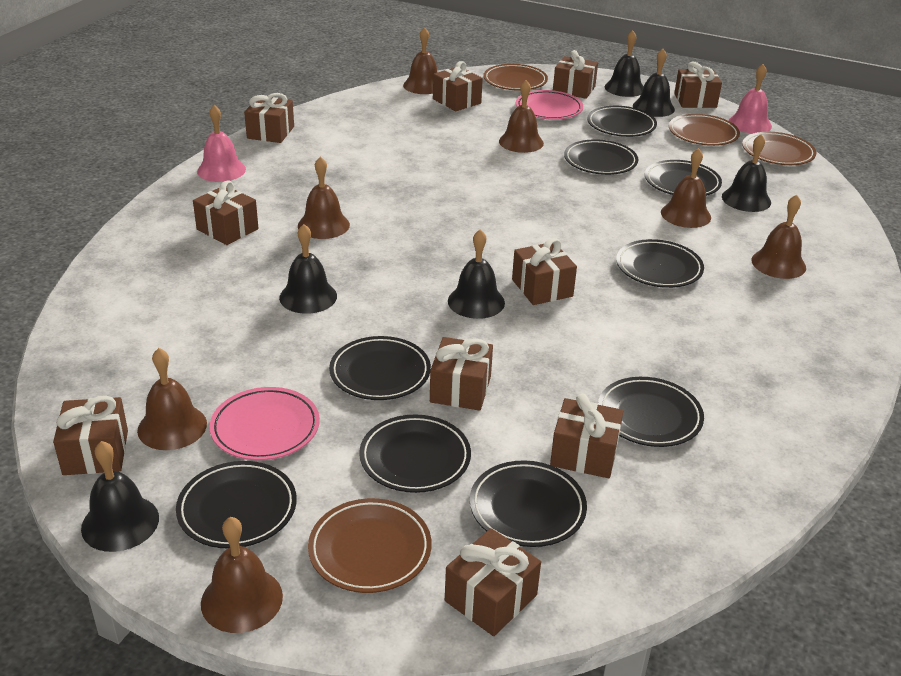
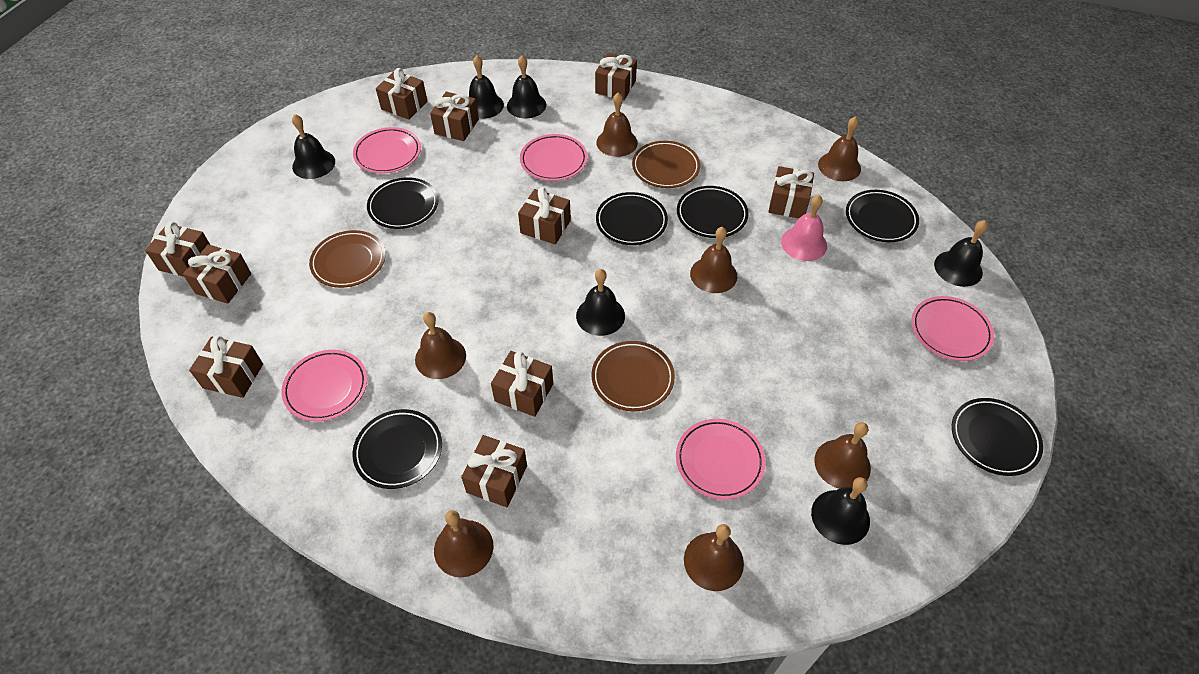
black plate: 9 -> 6
brown plate: 4 -> 3
pink bell: 2 -> 1
pink plate: 2 -> 5

